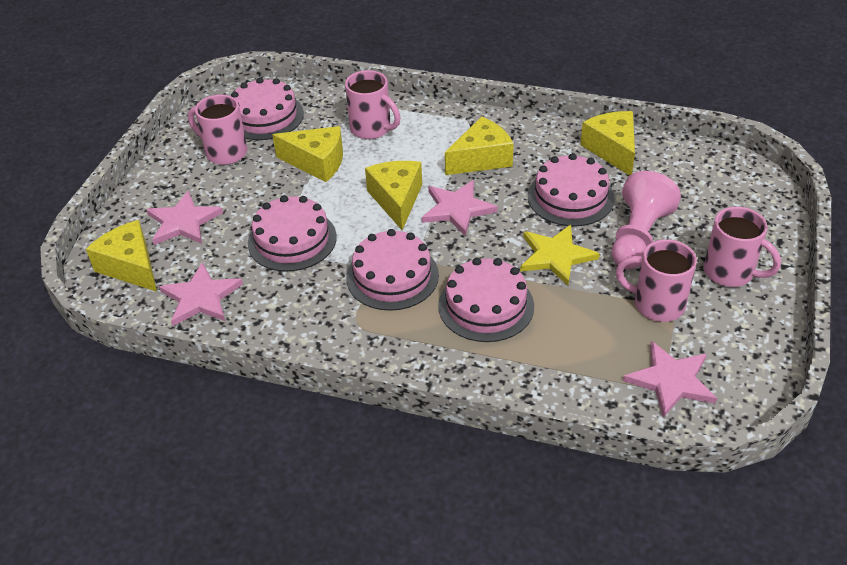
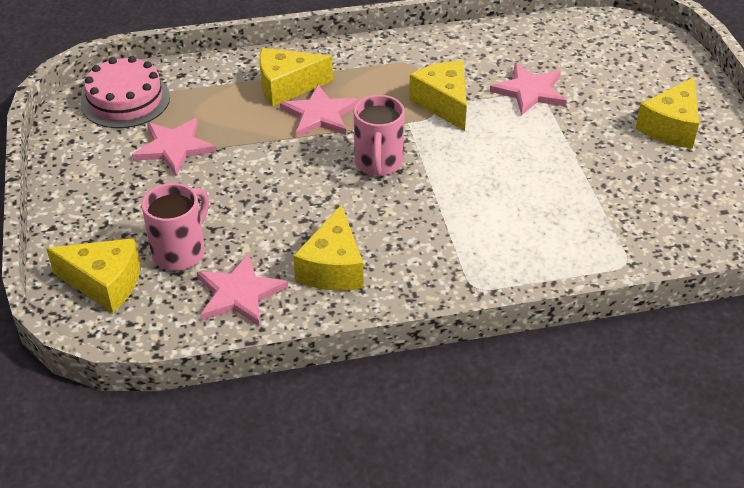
pink cake: 5 -> 1
pink mug: 4 -> 2
pink pawn: 1 -> 0
yellow star: 1 -> 0

